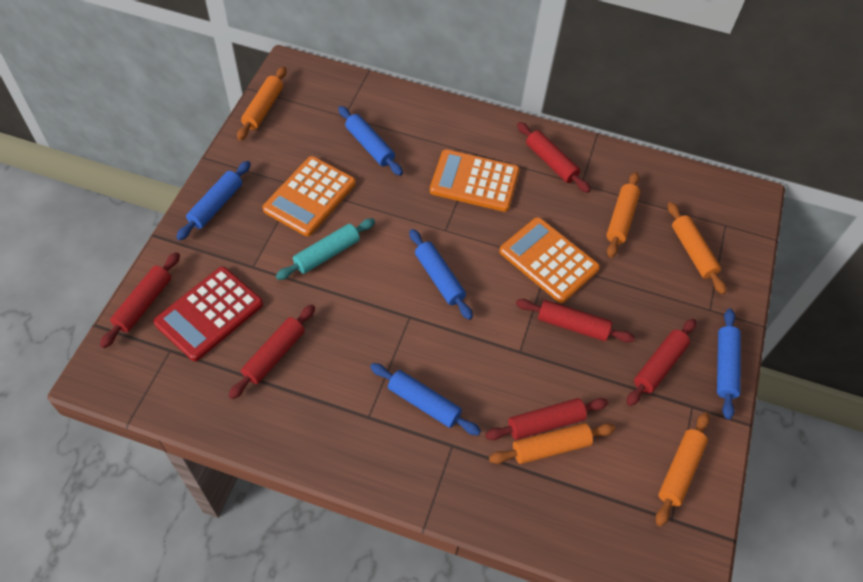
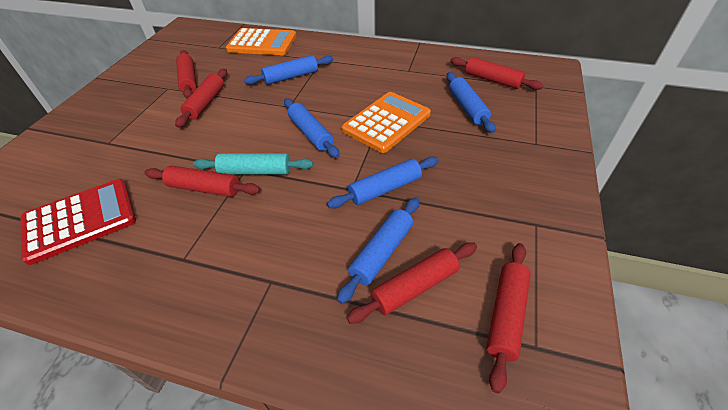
orange calculator: 3 -> 2
orange rolling pin: 5 -> 0

